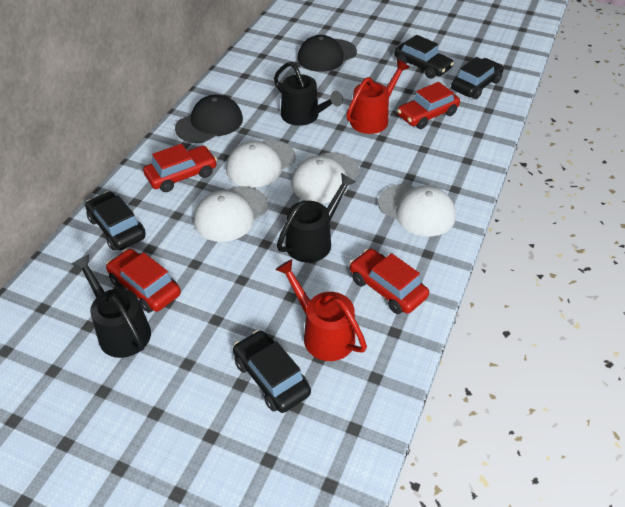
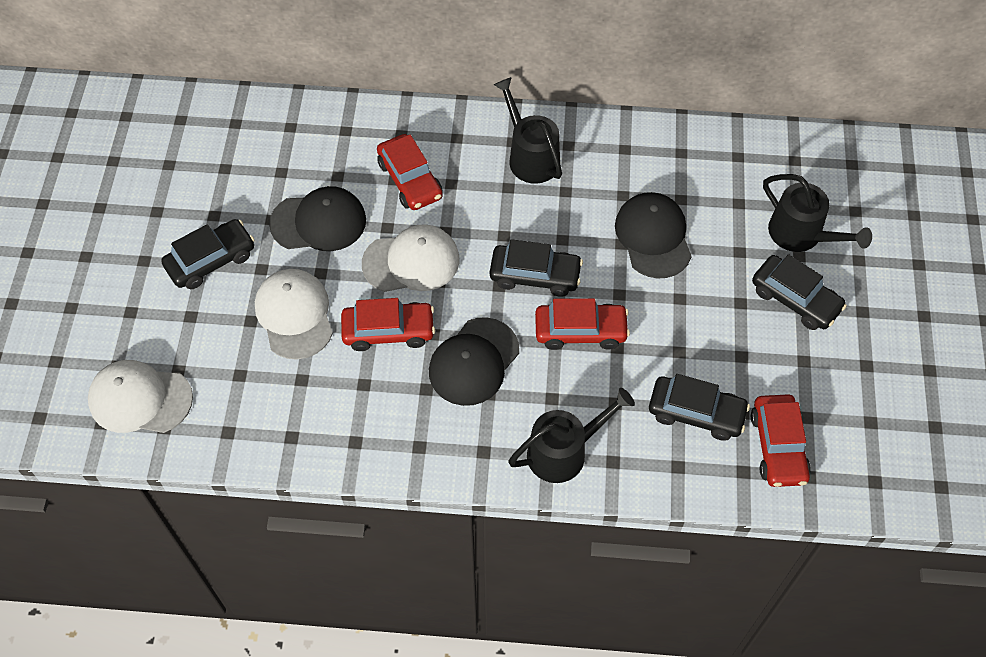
black cap: 2 -> 3
red watering can: 2 -> 0
white cap: 4 -> 3

